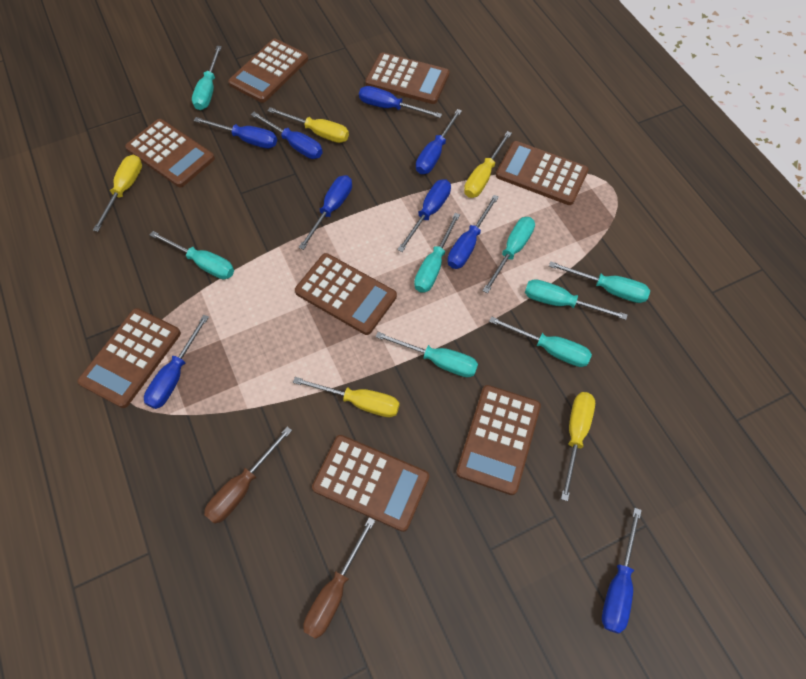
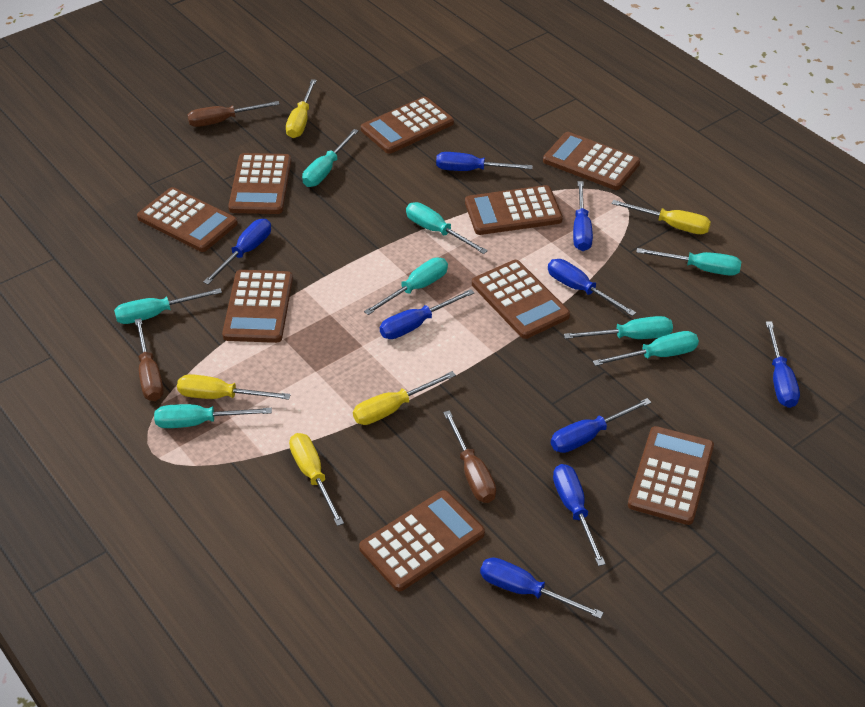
brown calculator: 8 -> 9
brown screwdriver: 2 -> 3

